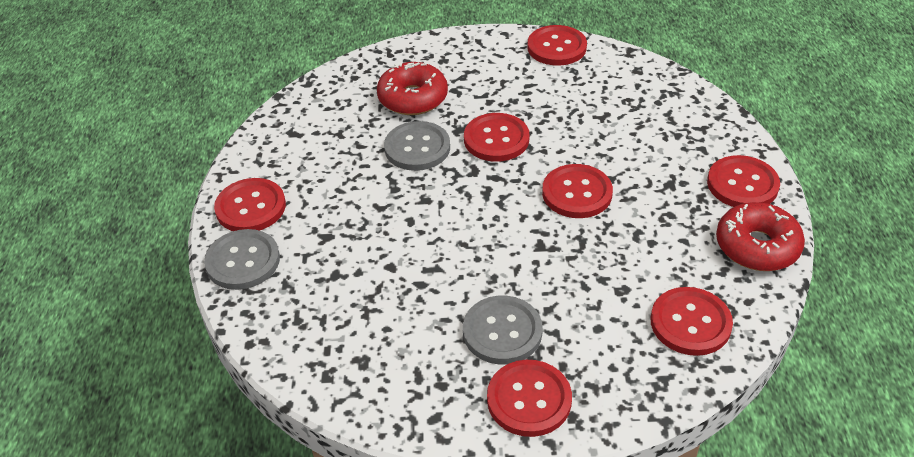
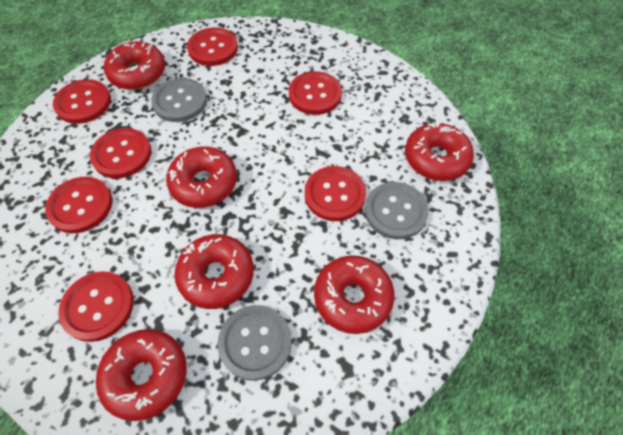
red donut: 2 -> 6

